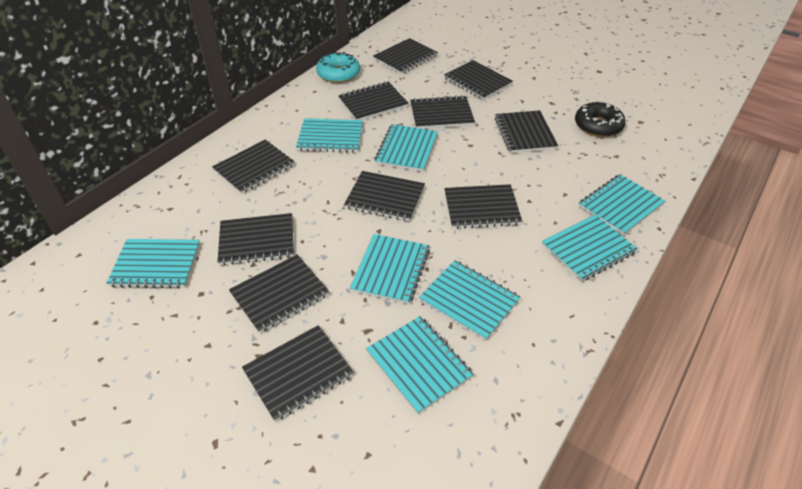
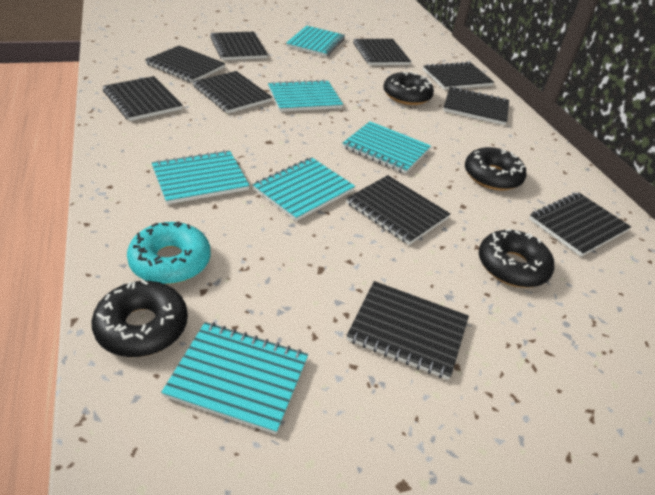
black donut: 1 -> 4
black notebook: 11 -> 10
turquoise notebook: 8 -> 6

